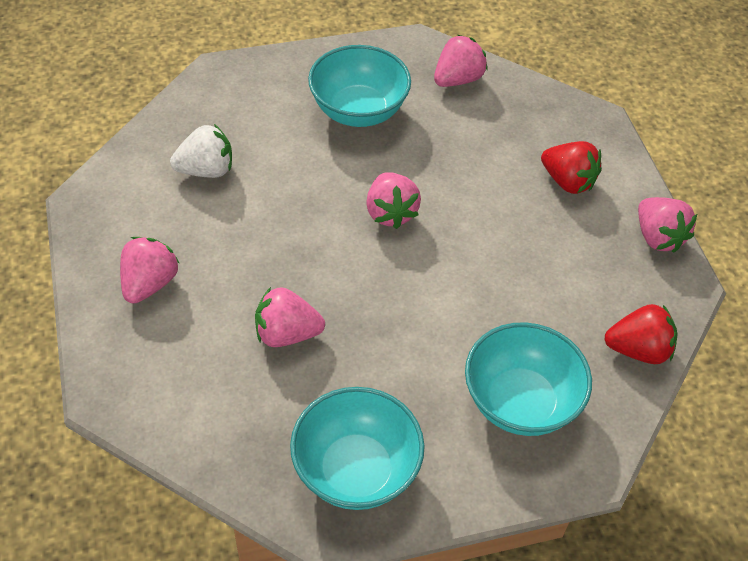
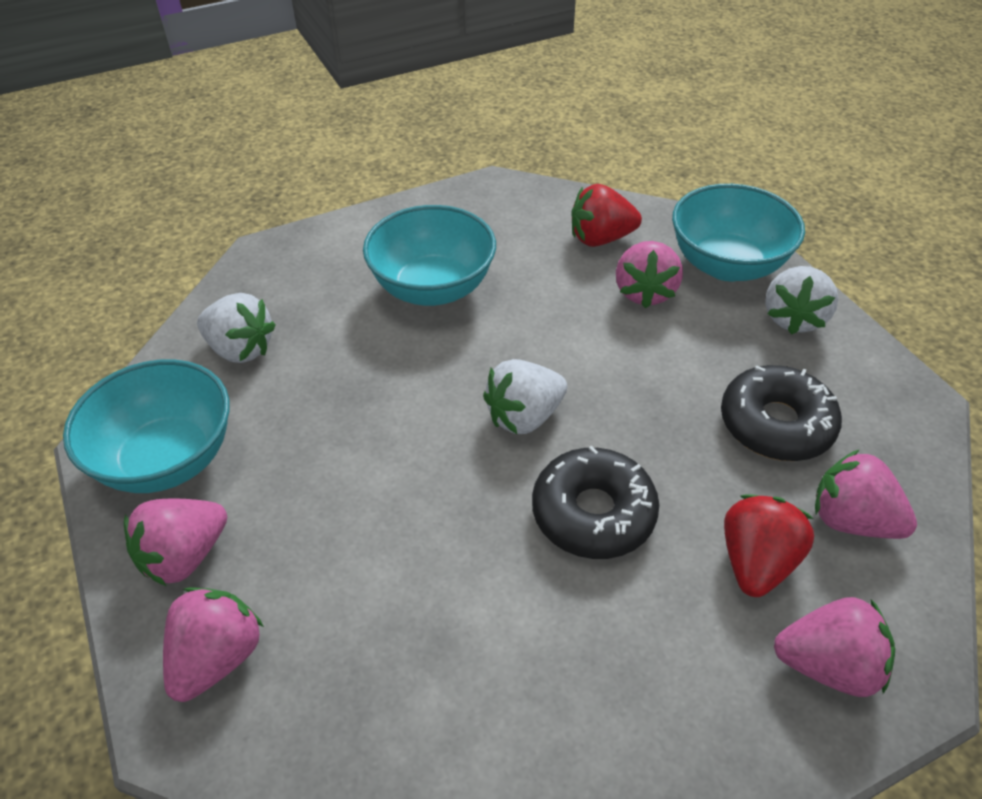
black donut: 0 -> 2
white strawberry: 1 -> 3

